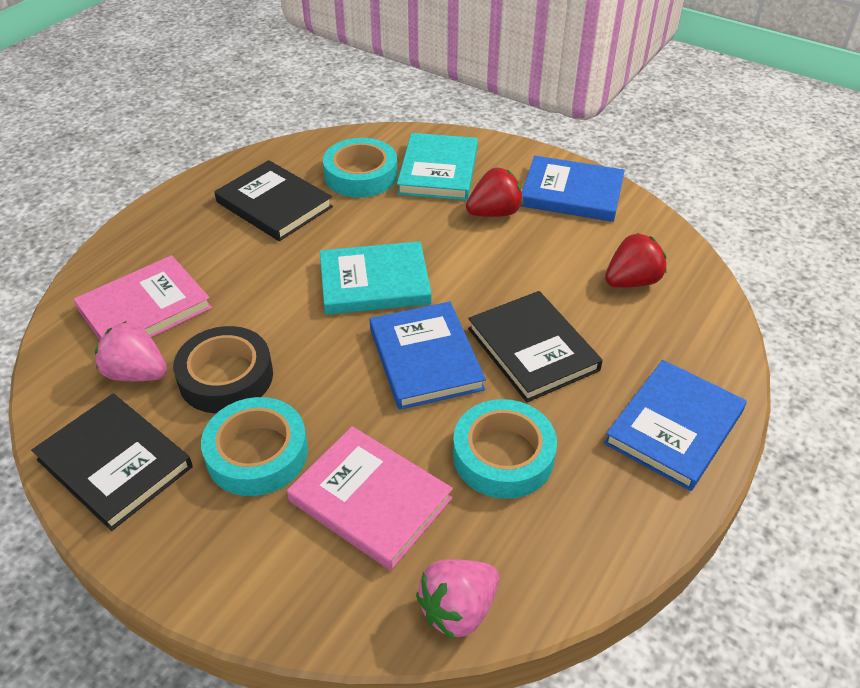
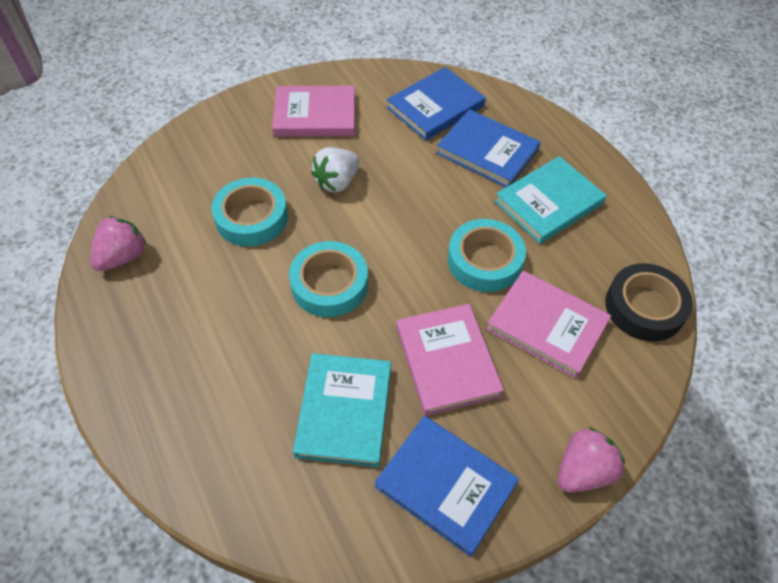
black book: 3 -> 0
pink book: 2 -> 3
red strawberry: 2 -> 0
white strawberry: 0 -> 1

